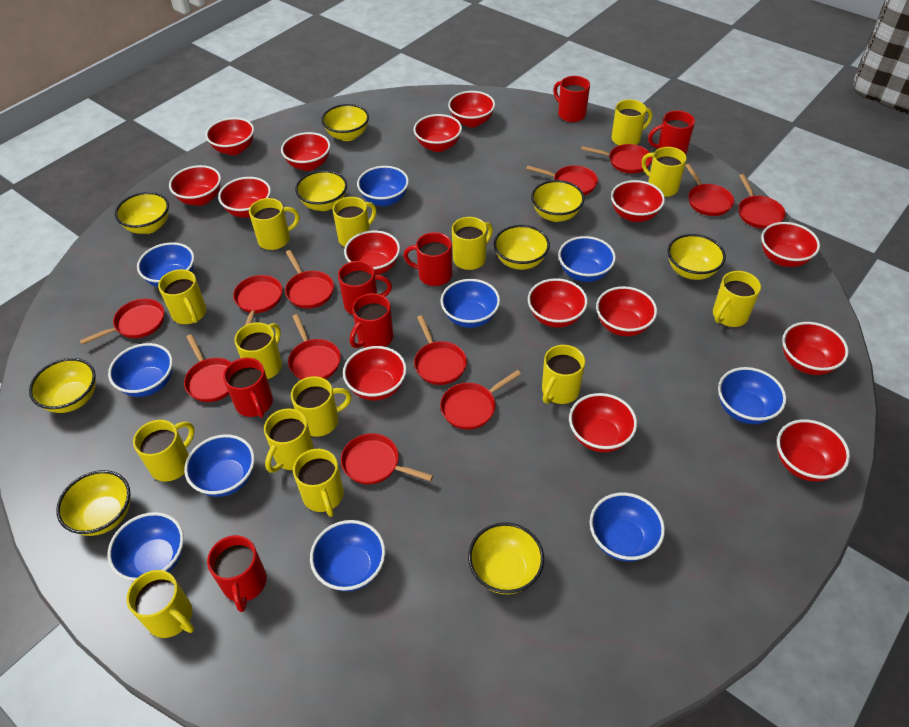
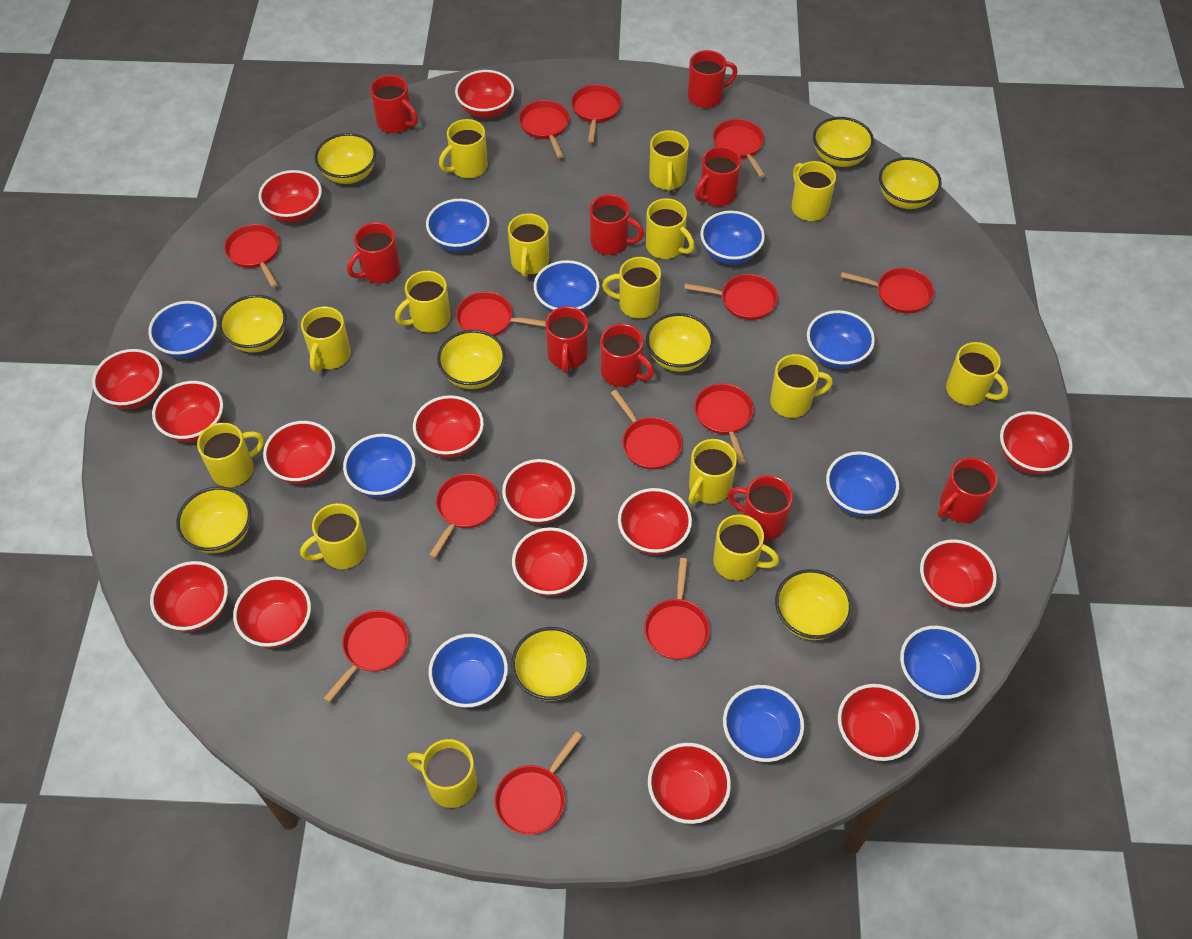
red mug: 7 -> 9
red pan: 12 -> 13
yellow mug: 14 -> 15

